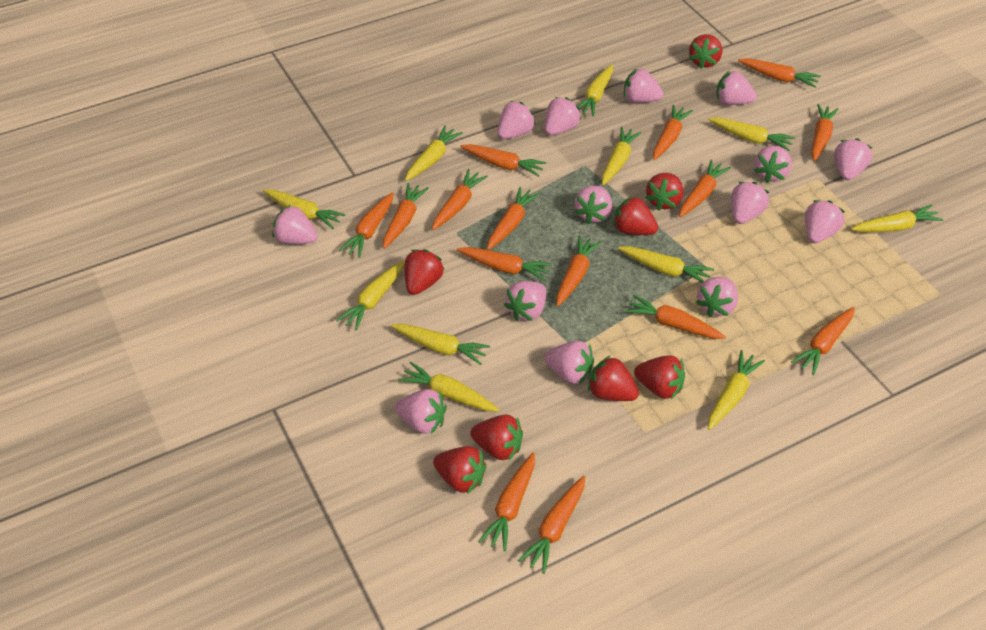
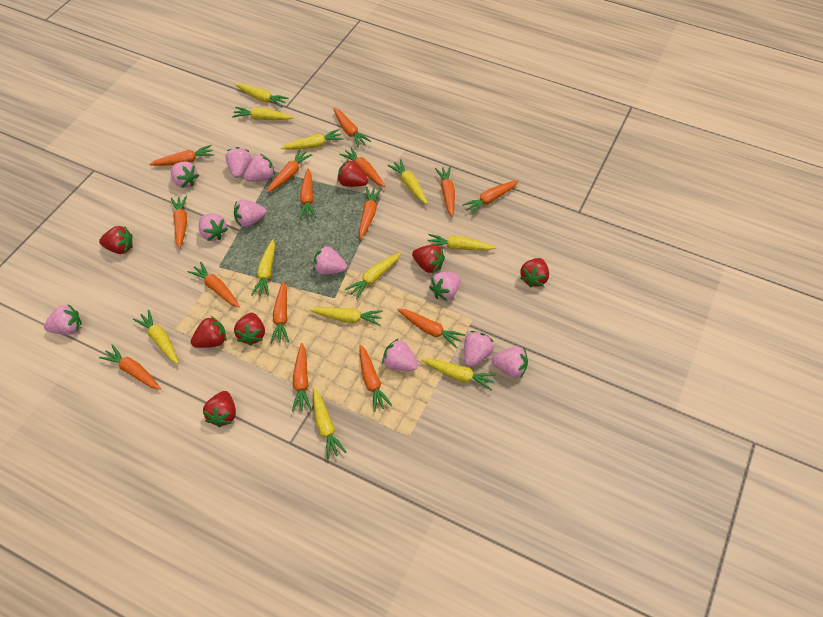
pink strawberry: 14 -> 11
red strawberry: 8 -> 7

